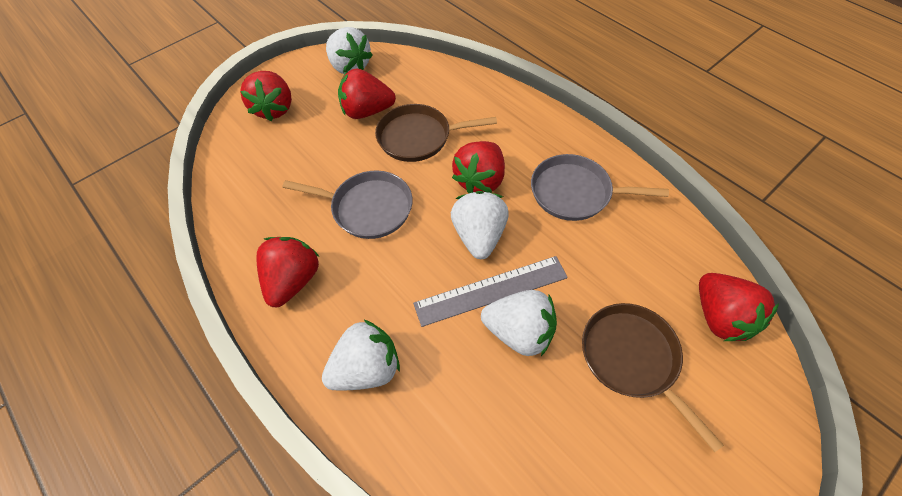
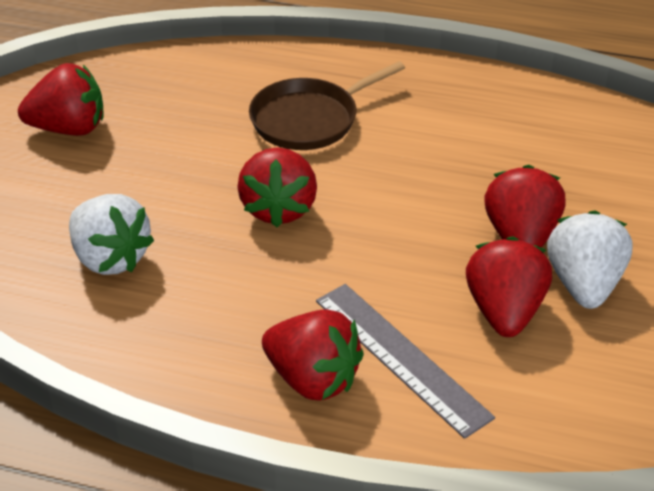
brown pan: 2 -> 1
grey pan: 2 -> 0
white strawberry: 4 -> 2

